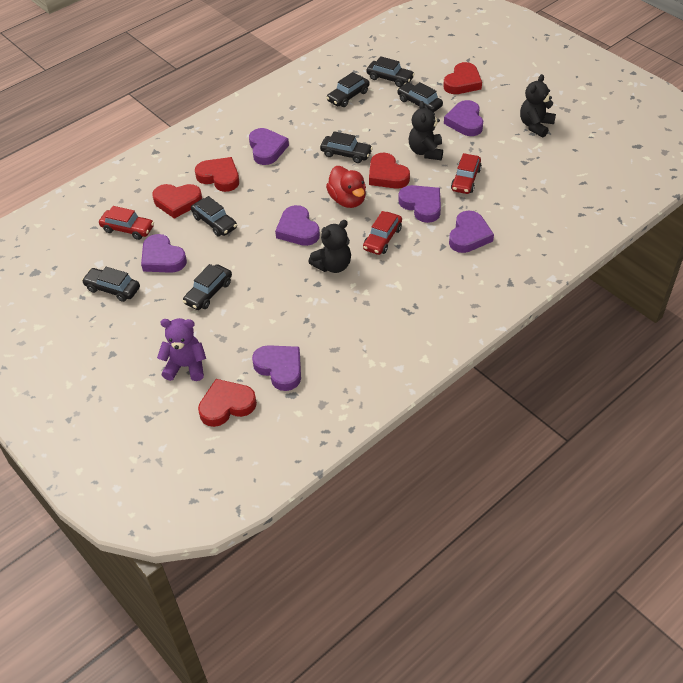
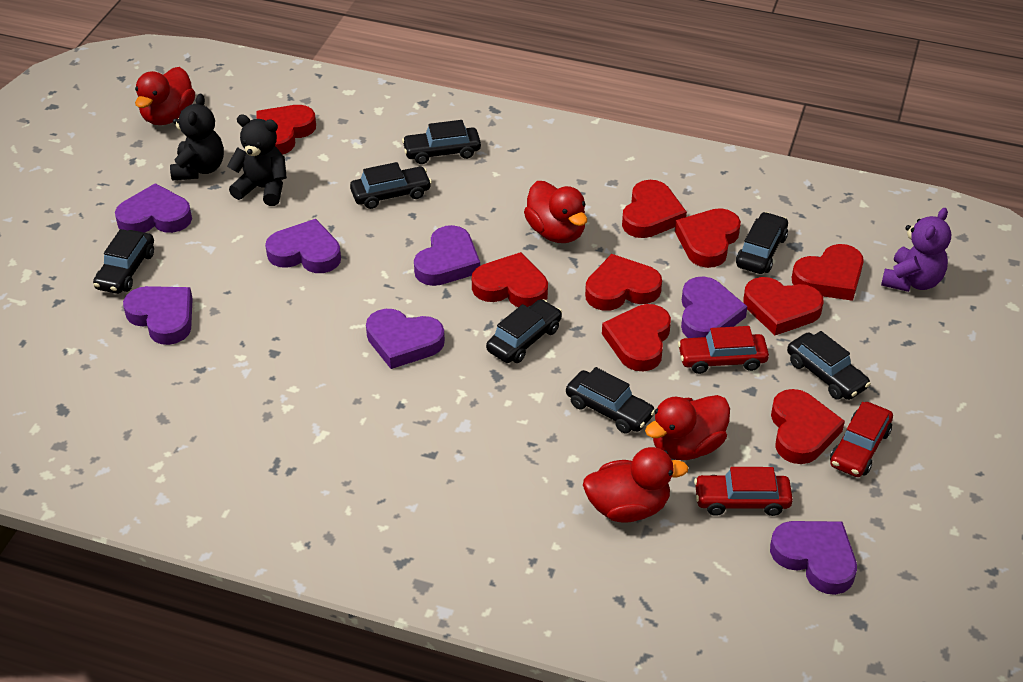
black teddy bear: 3 -> 2
red duck: 1 -> 4
red heart: 5 -> 9

